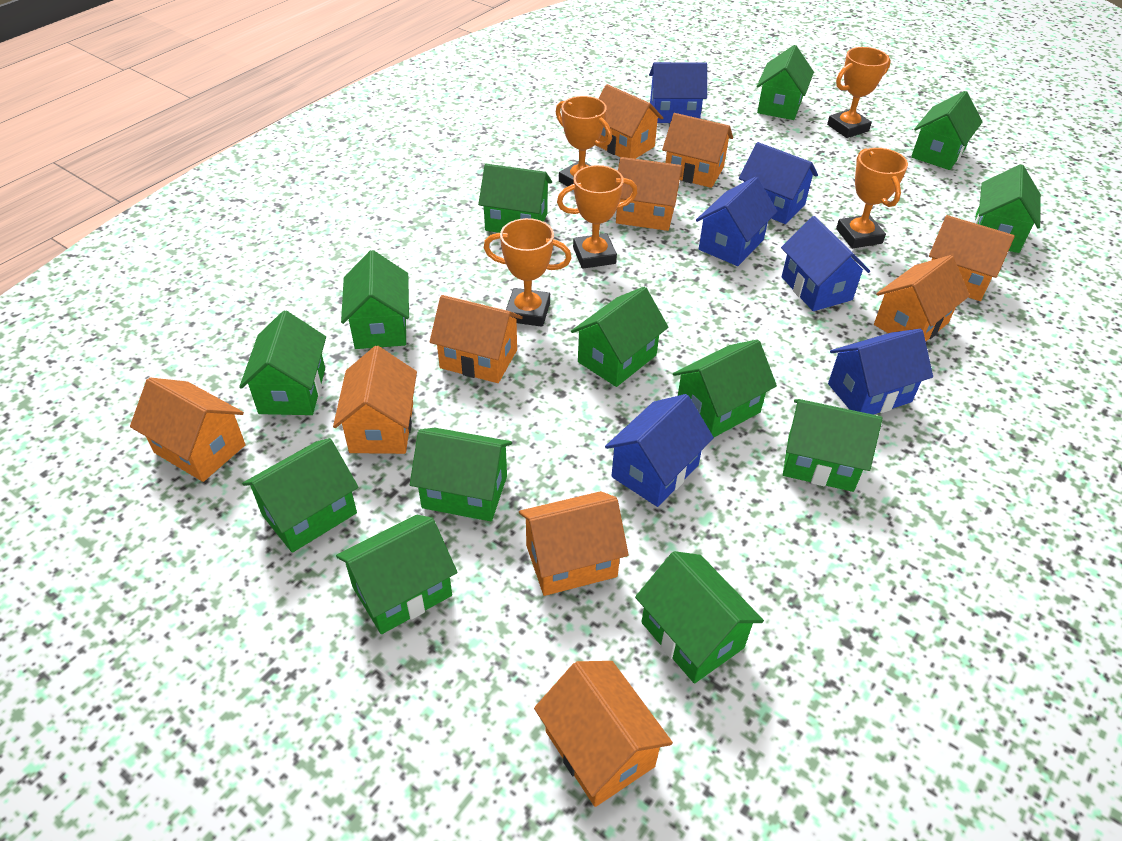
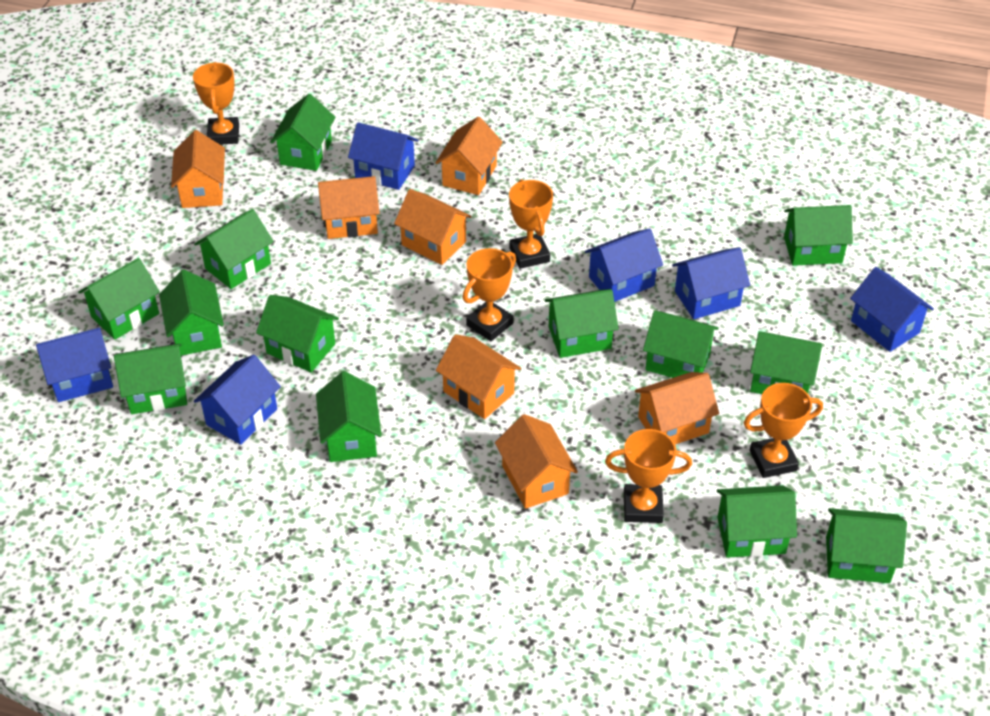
orange house: 10 -> 7

